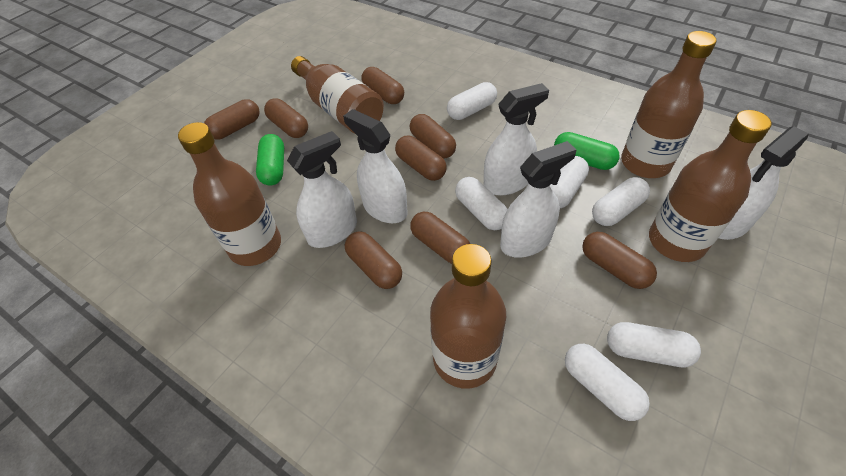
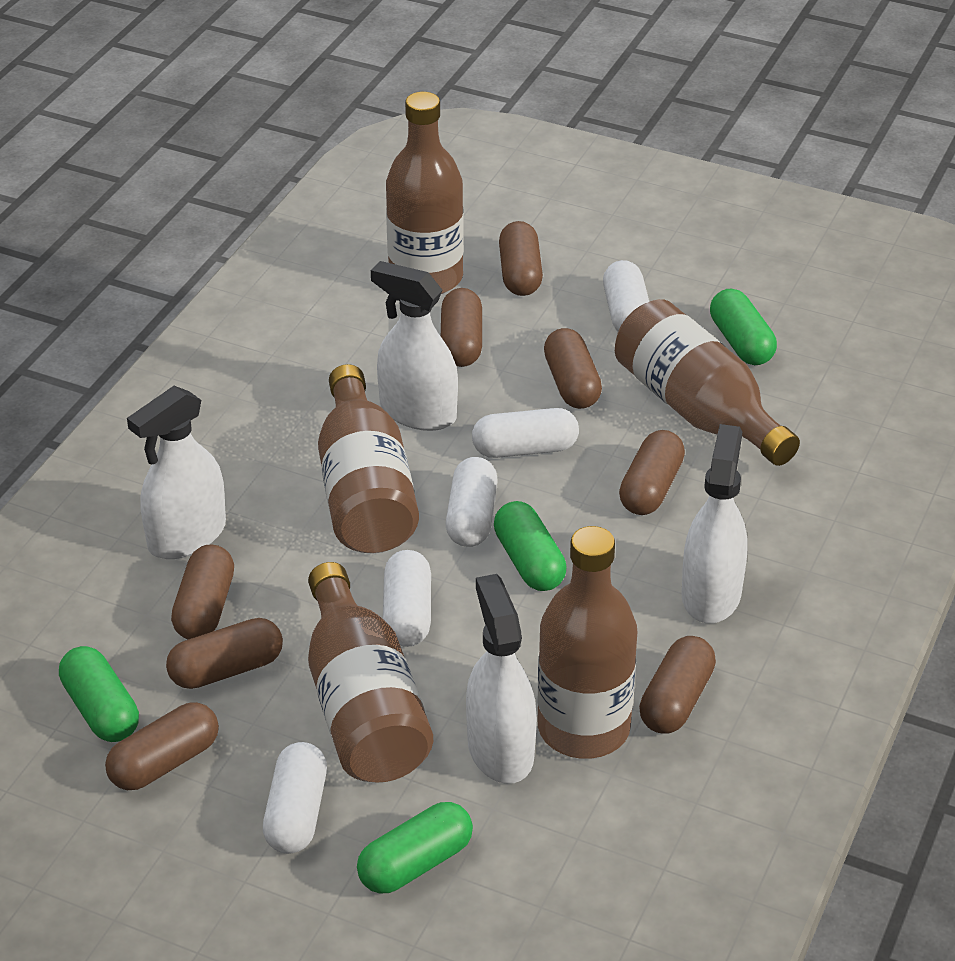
green capsule: 2 -> 4
white capsule: 6 -> 5
white spray bottle: 5 -> 4

